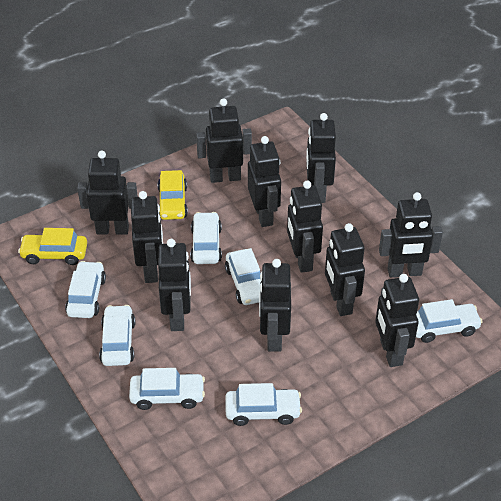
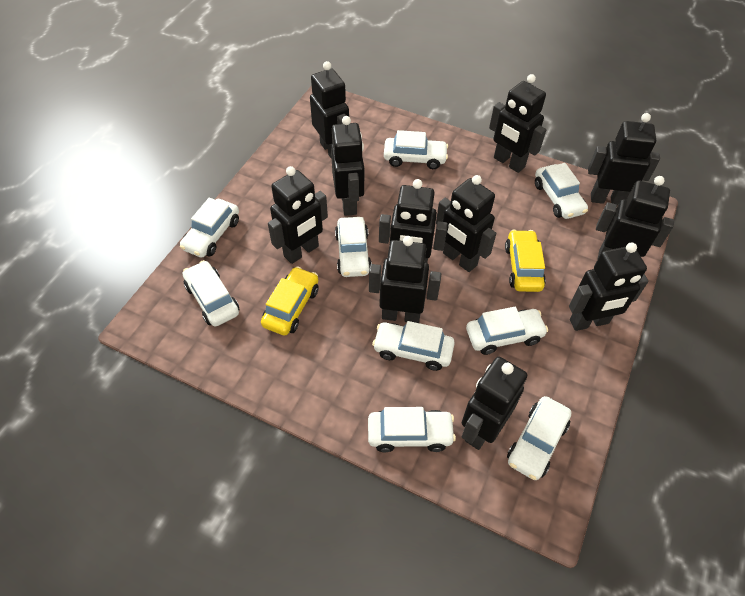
white car: 7 -> 9

